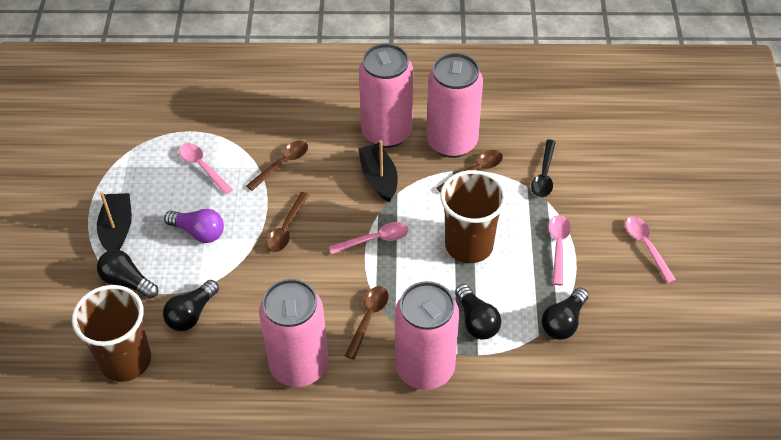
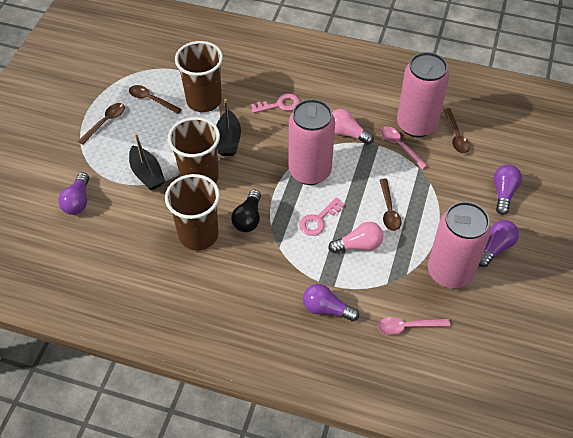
black light bulb: 4 -> 1
black spoon: 1 -> 0
brown cup: 2 -> 3
pink can: 4 -> 3
pink key: 0 -> 2
pink light bulb: 0 -> 2
pink spoon: 4 -> 2
purple light bulb: 1 -> 4

